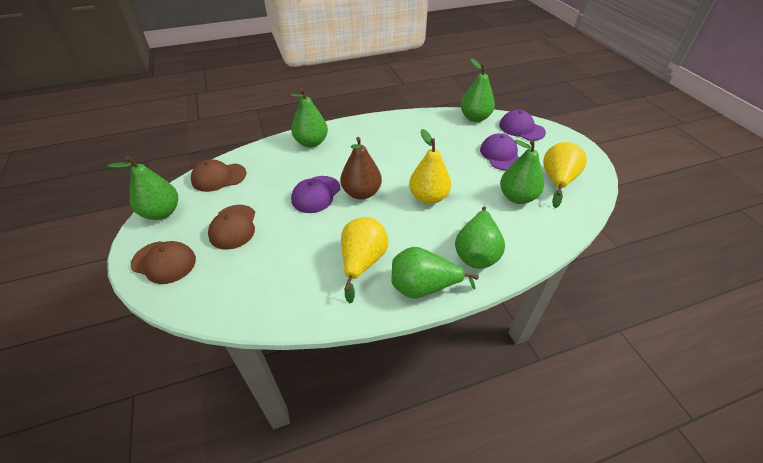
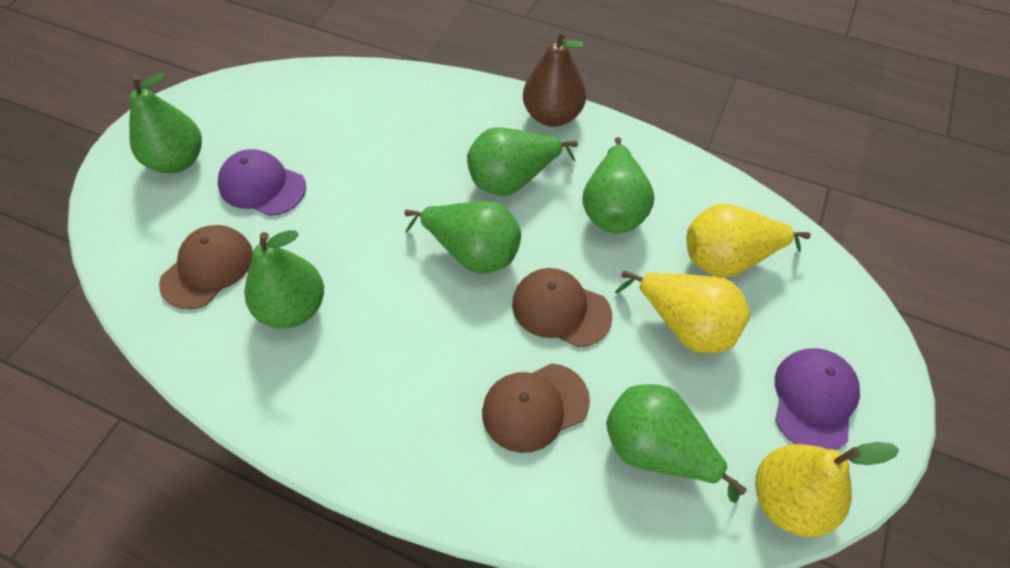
purple cap: 3 -> 2

